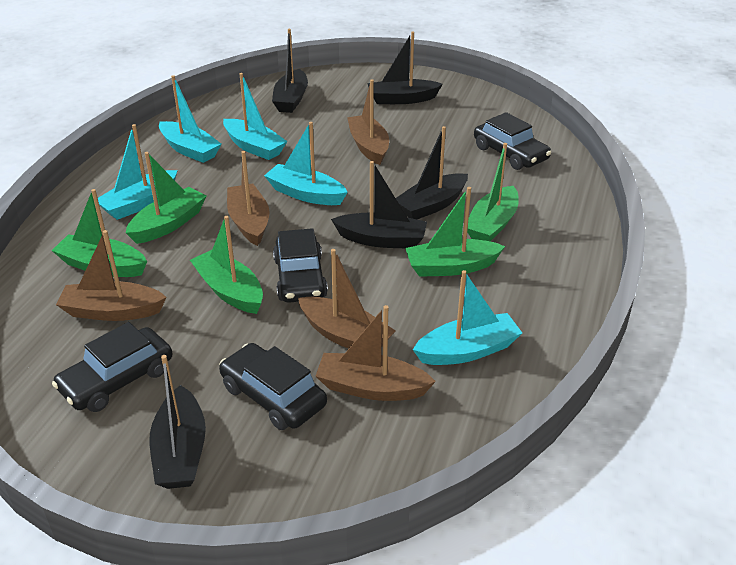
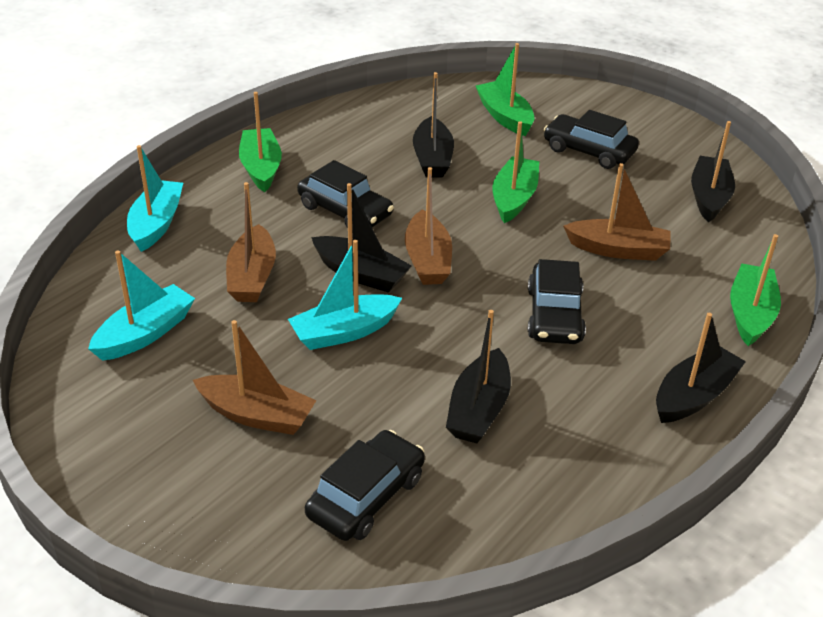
brown boat: 5 -> 4
green boat: 5 -> 4
turquoise boat: 5 -> 3

